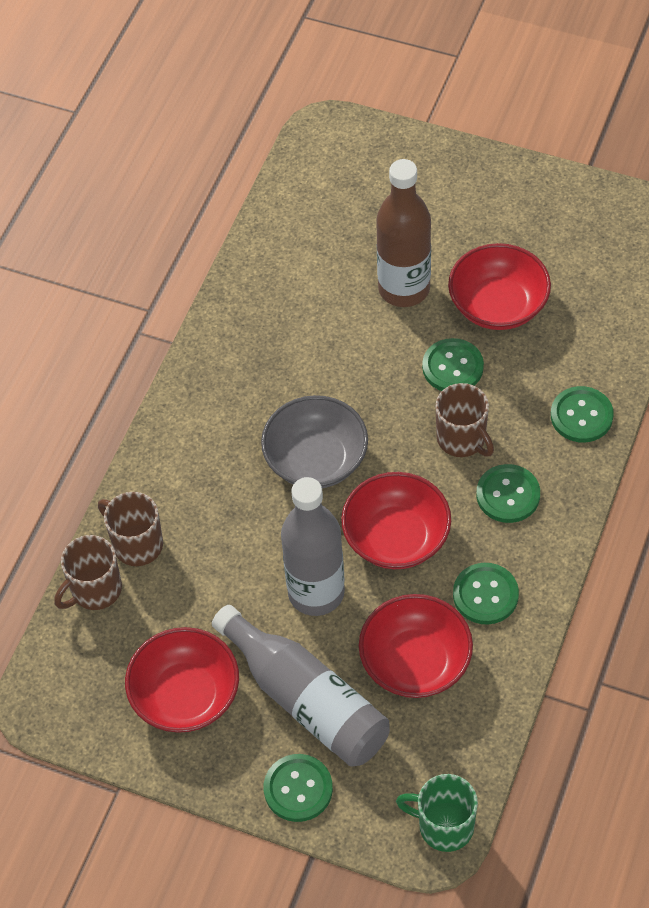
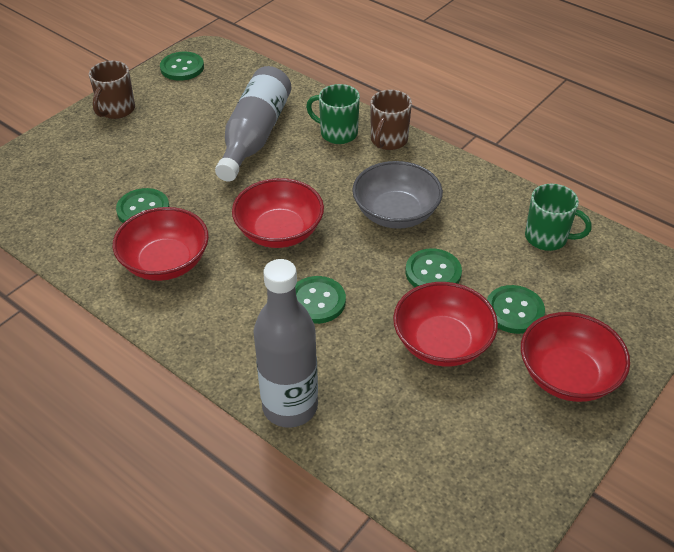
brown bottle: 1 -> 0
brown mug: 3 -> 2
green mug: 1 -> 2

